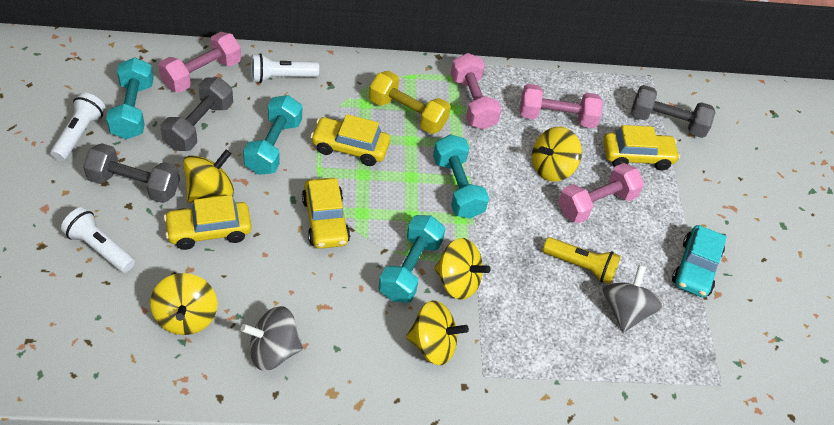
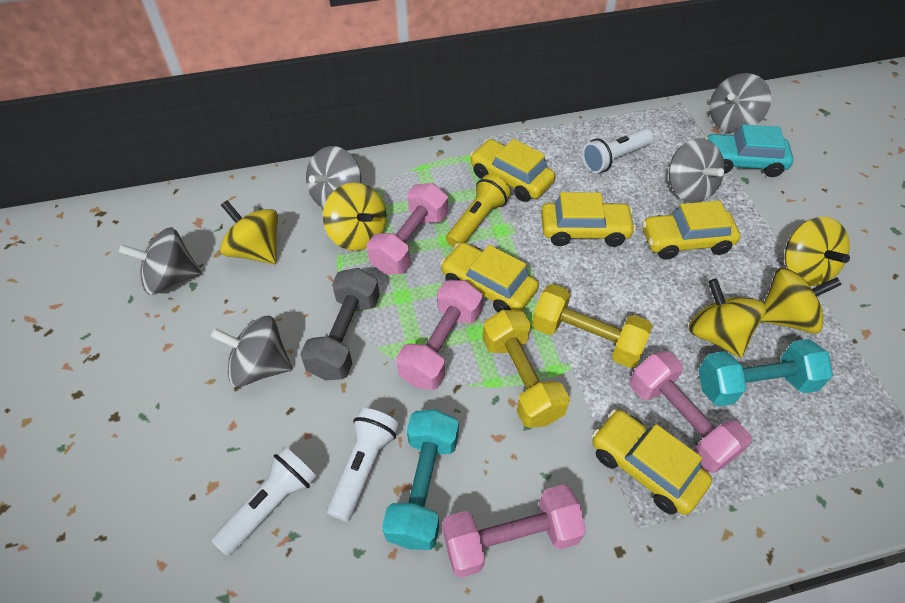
grey dumbbell: 3 -> 1
grey spinning top: 2 -> 5
turquoise dumbbell: 4 -> 2
yellow car: 4 -> 5
yellow dumbbell: 1 -> 2

